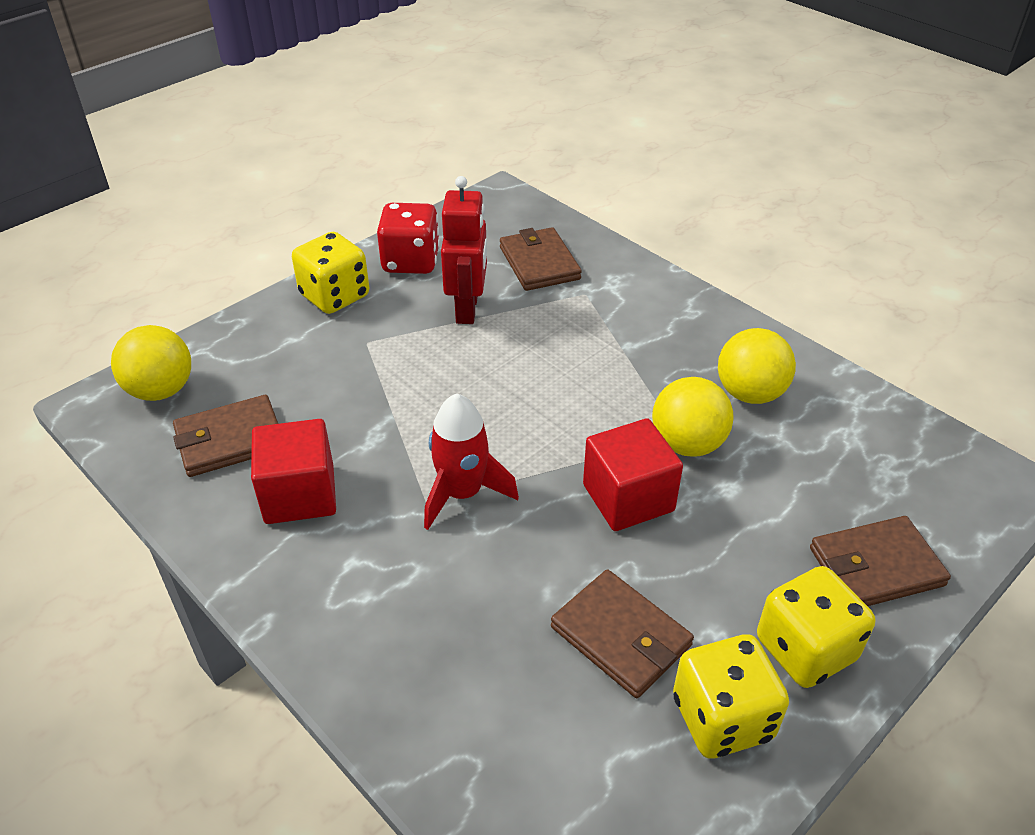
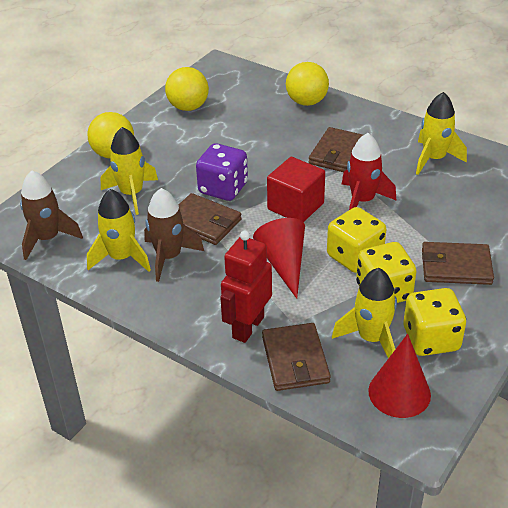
brown rocket: 0 -> 2
purple dice: 0 -> 1
red cone: 0 -> 2
red cube: 2 -> 1
red dice: 1 -> 0
yellow rocket: 0 -> 4

